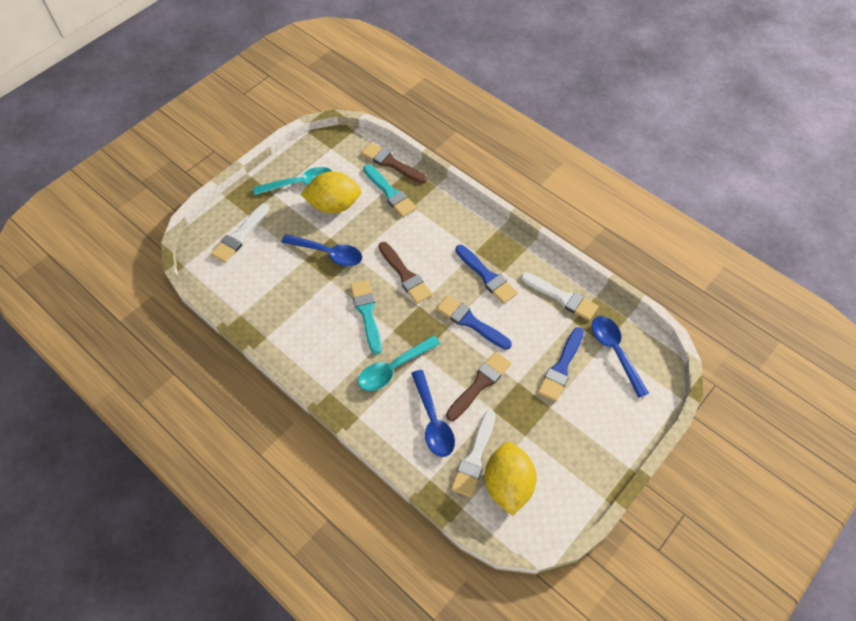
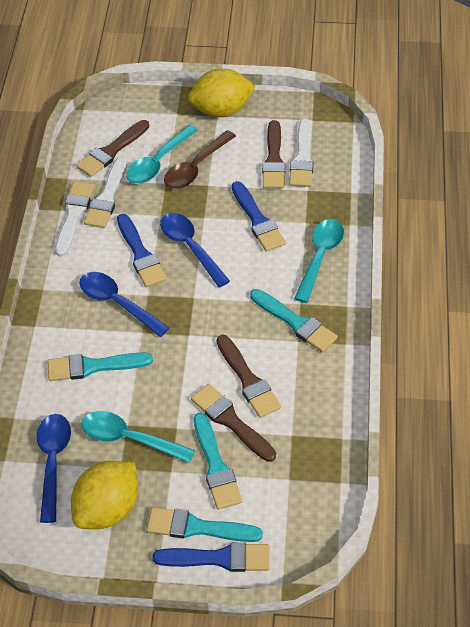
brown brush: 3 -> 4
brown spoon: 0 -> 1
turquoise brush: 2 -> 4
turquoise spoon: 2 -> 3

